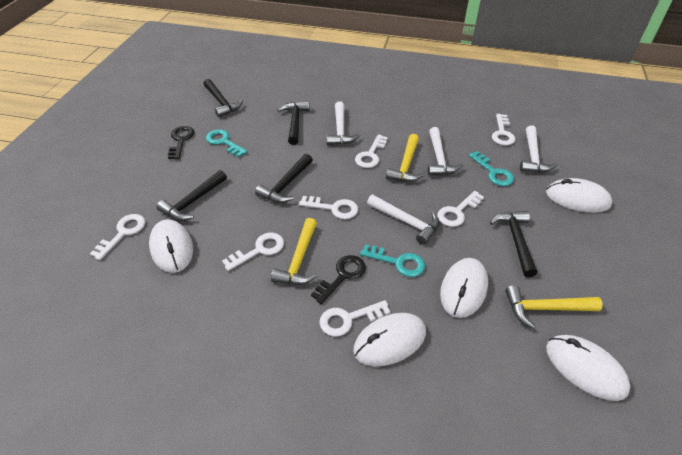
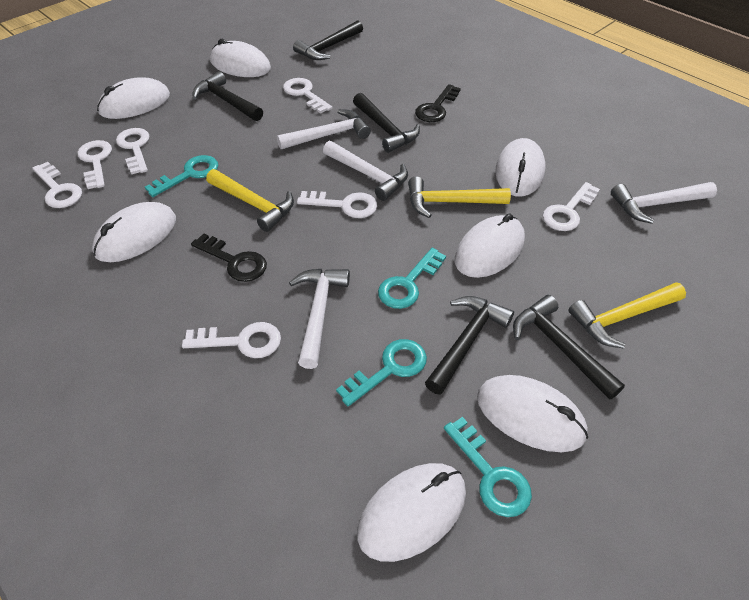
turquoise key: 3 -> 4
white mouse: 5 -> 7

